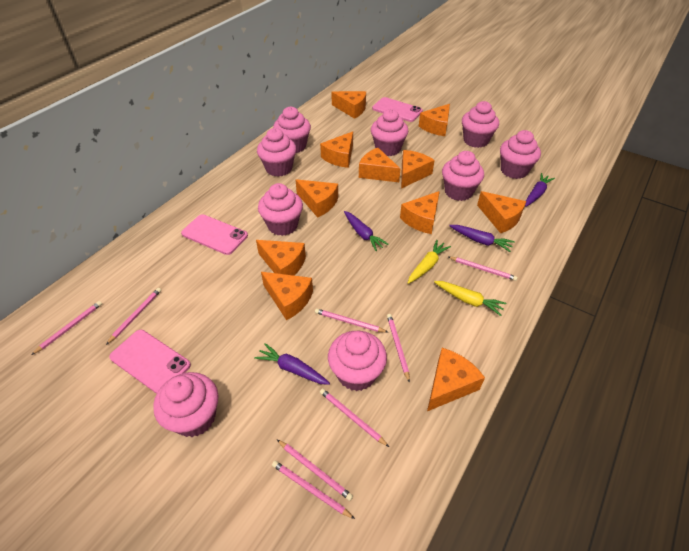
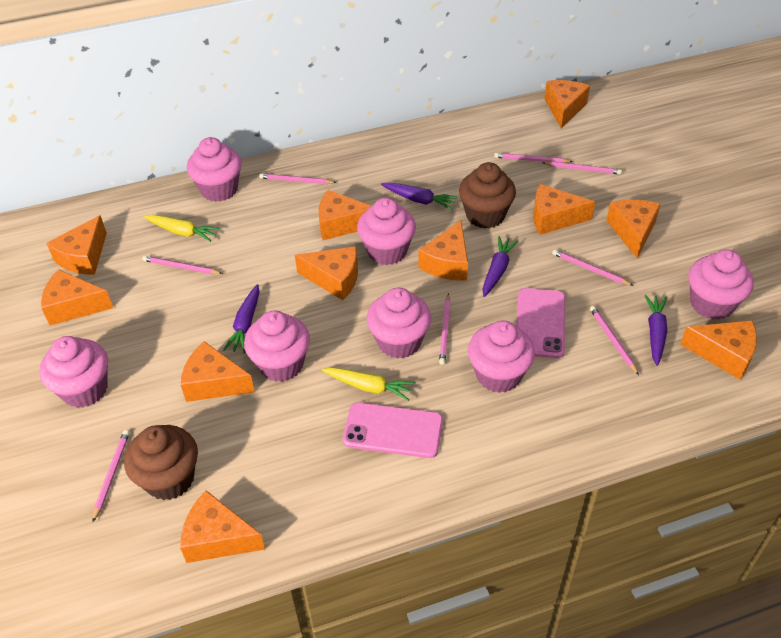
brown cupcake: 0 -> 2
pink cupcake: 9 -> 7
pink phone: 3 -> 2

